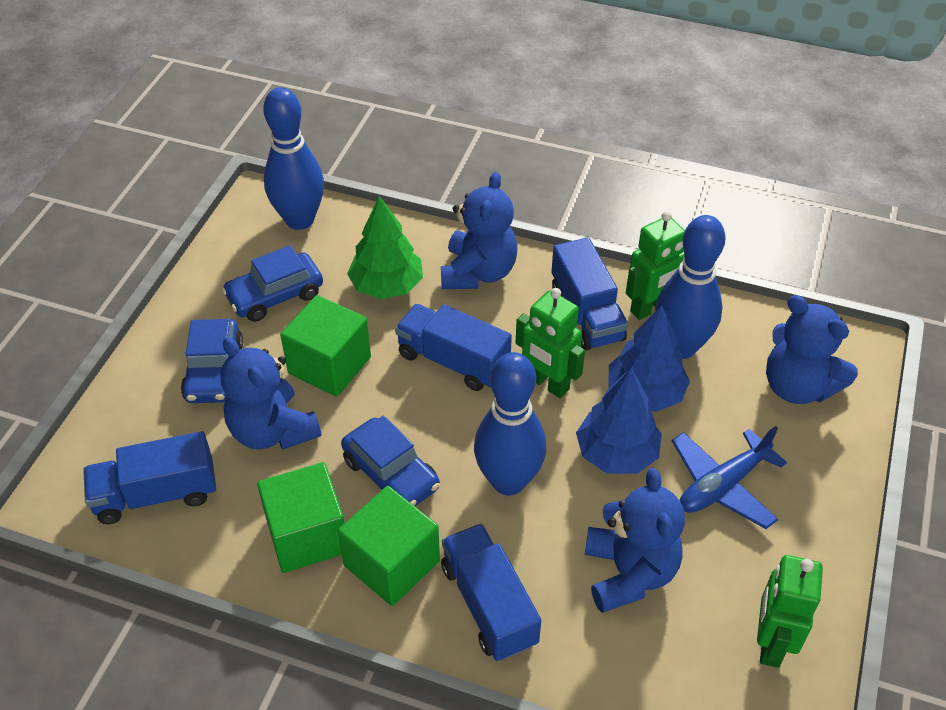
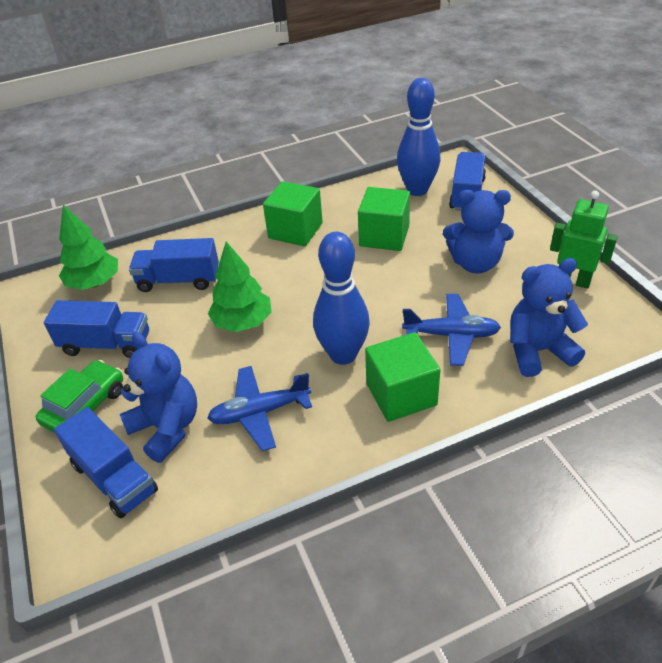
blue bowling pin: 3 -> 2
blue car: 3 -> 0
blue plane: 1 -> 2
blue teddy bear: 4 -> 3
blue tree: 2 -> 0
green car: 0 -> 1
green robot: 3 -> 1
green tree: 1 -> 2

